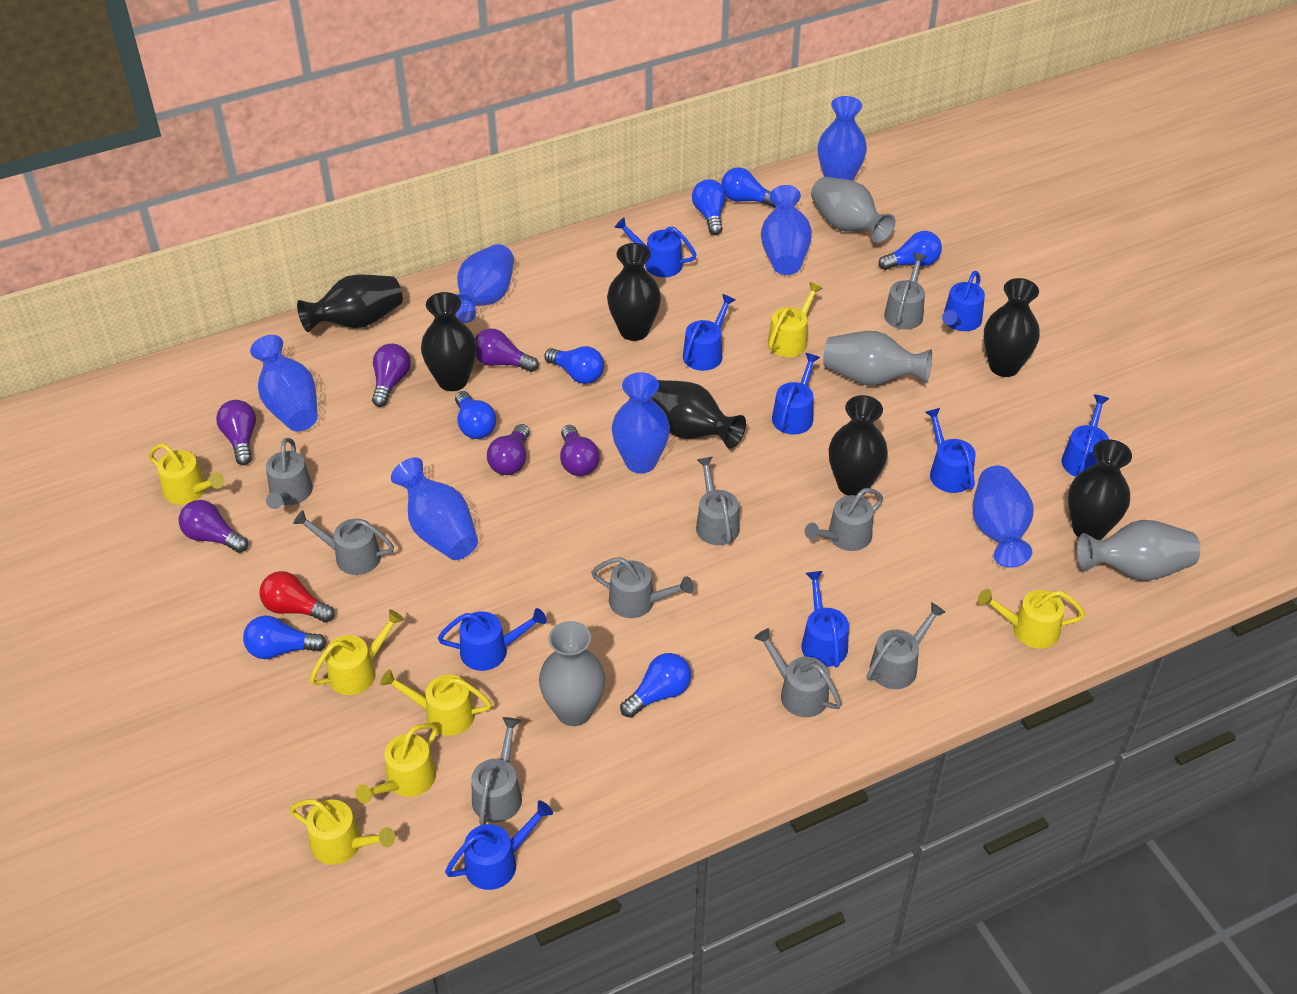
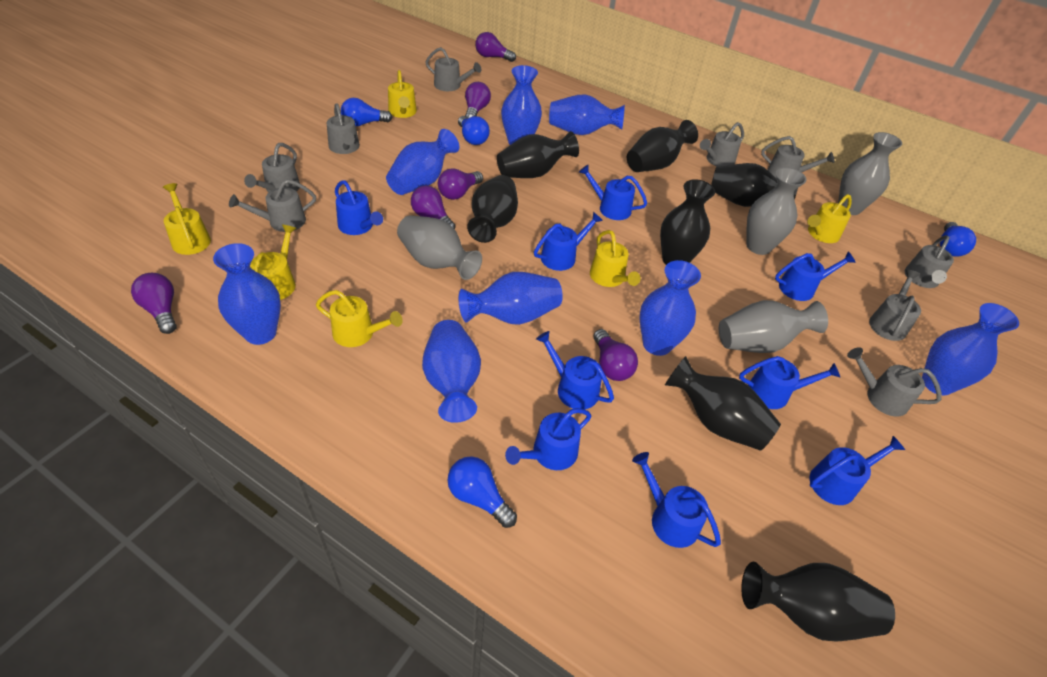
blue light bulb: 7 -> 4
blue vase: 7 -> 8
red light bulb: 1 -> 0
yellow watering can: 7 -> 6

